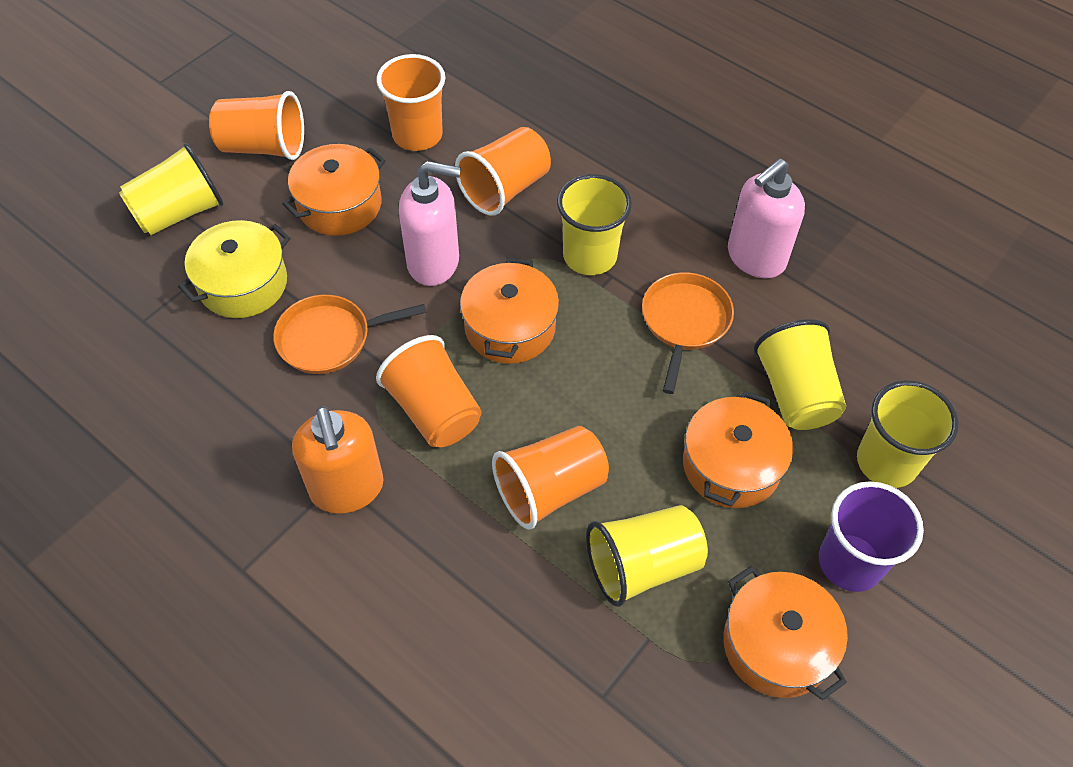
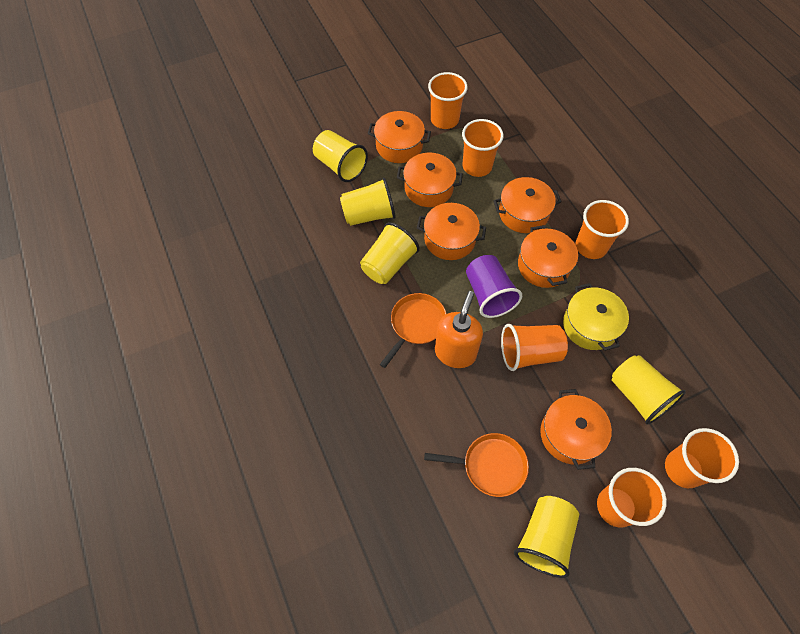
orange cup: 5 -> 6
orange pot: 4 -> 6
pink soap dispenser: 2 -> 0

